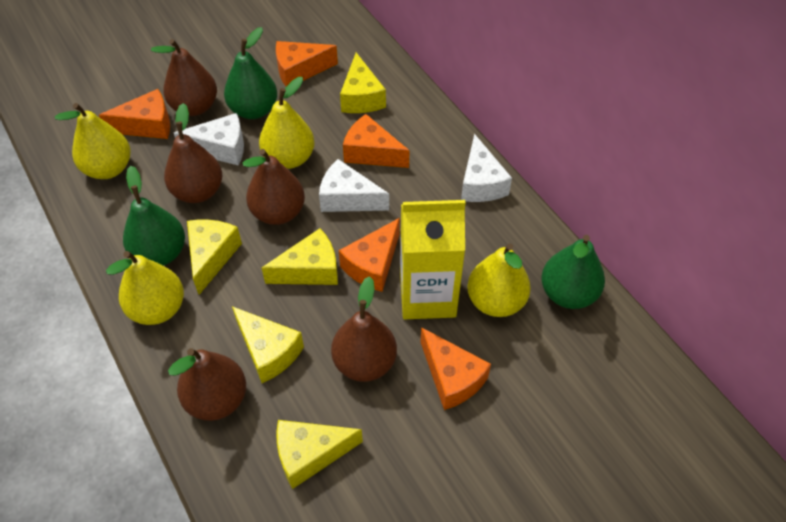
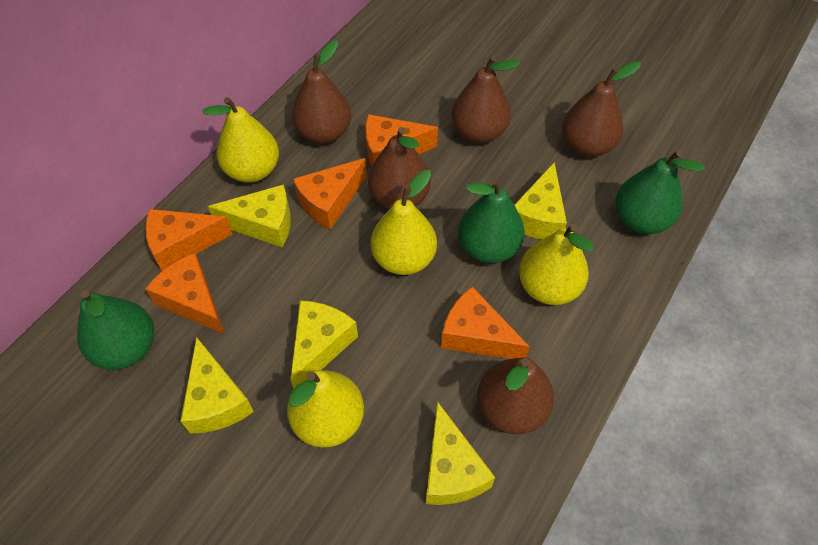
white cheese: 3 -> 0
yellow carton: 1 -> 0

